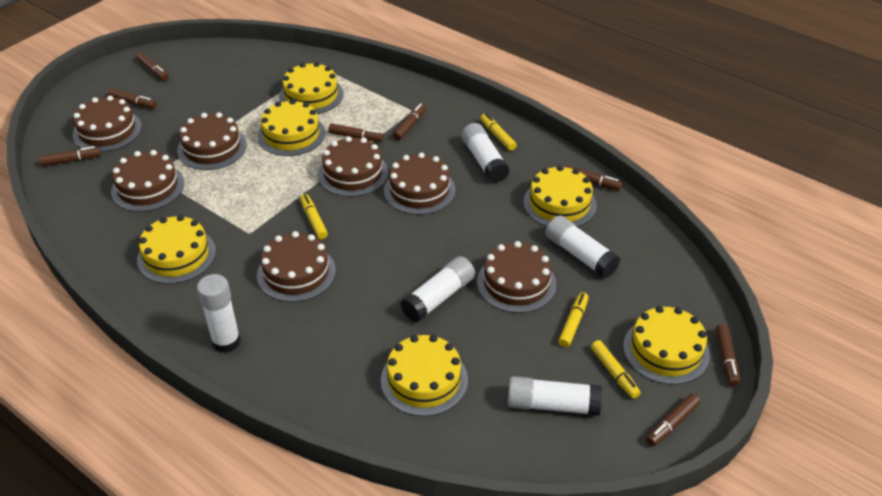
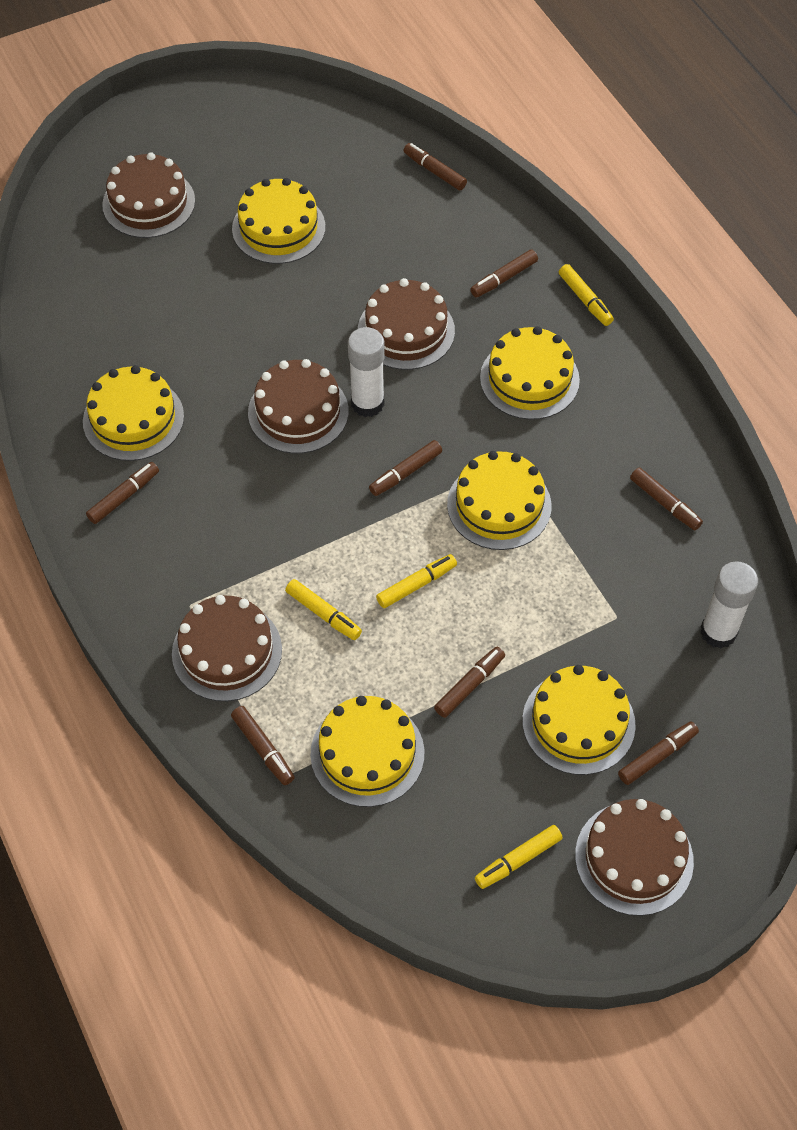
brown cake: 7 -> 5
white glue stick: 5 -> 2

